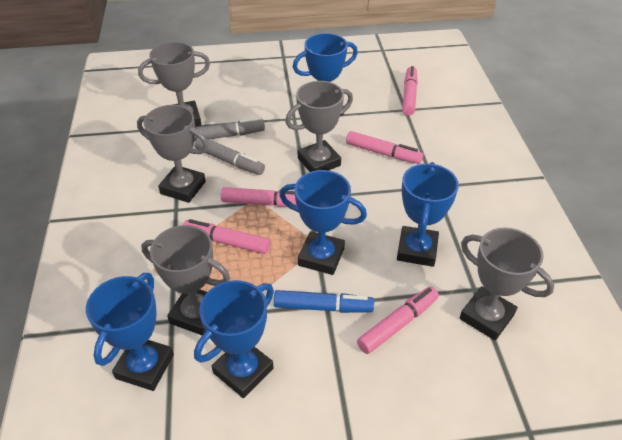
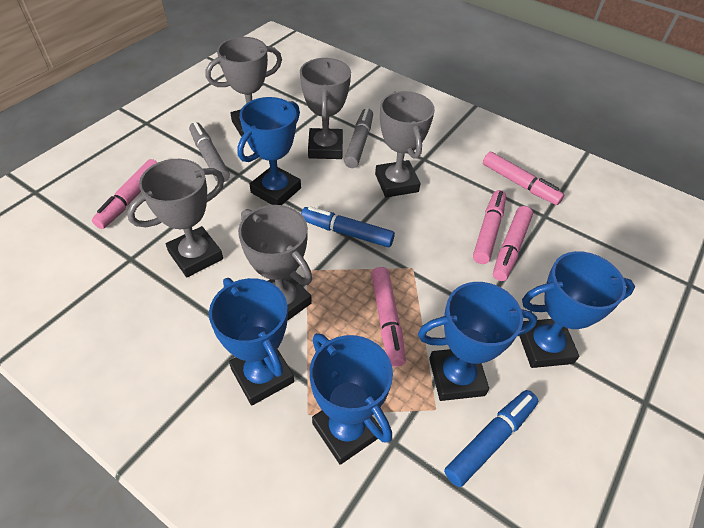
blue marker: 1 -> 2

